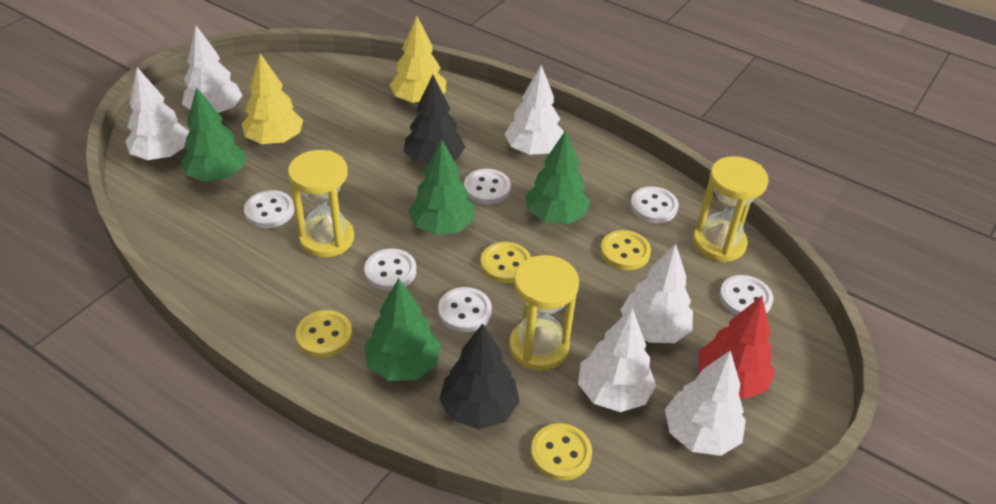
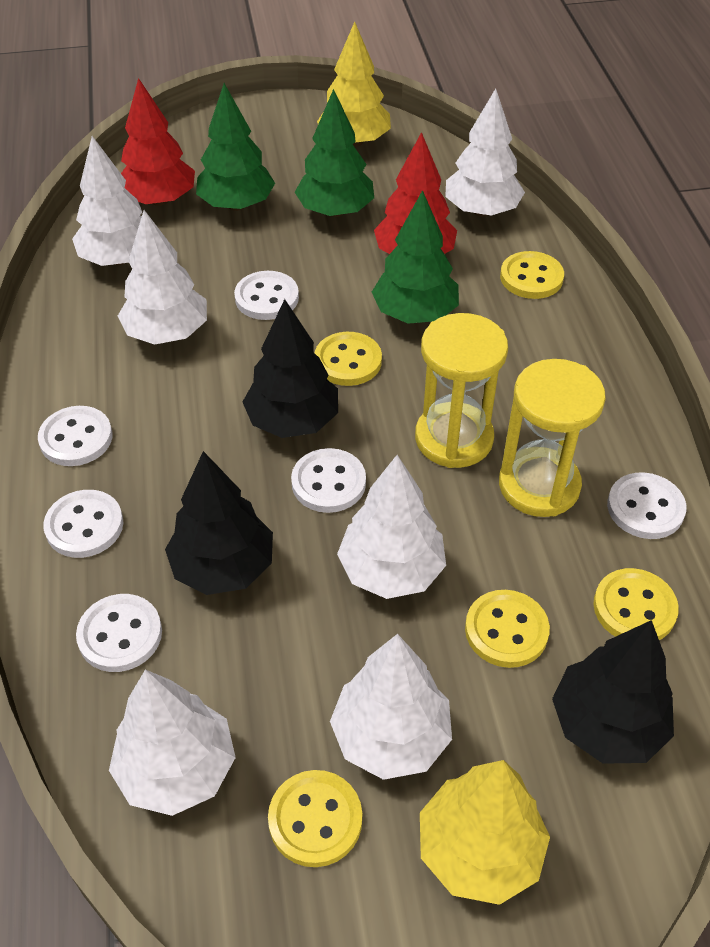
black tree: 2 -> 3
green tree: 4 -> 3
red tree: 1 -> 2
yellow button: 4 -> 5
yellow hourglass: 3 -> 2

